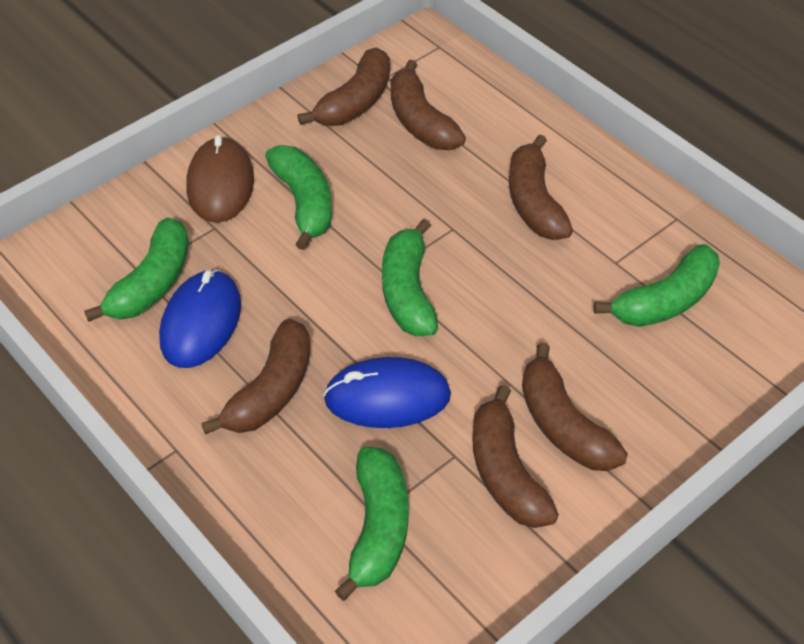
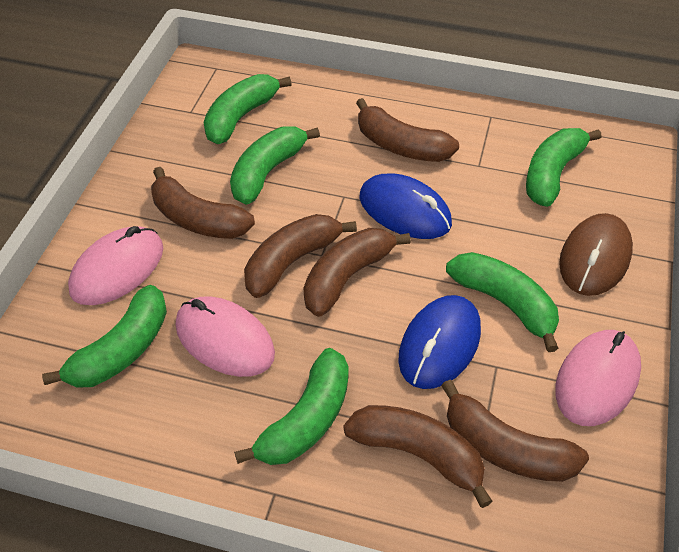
green banana: 5 -> 6
pink mouse: 0 -> 3

